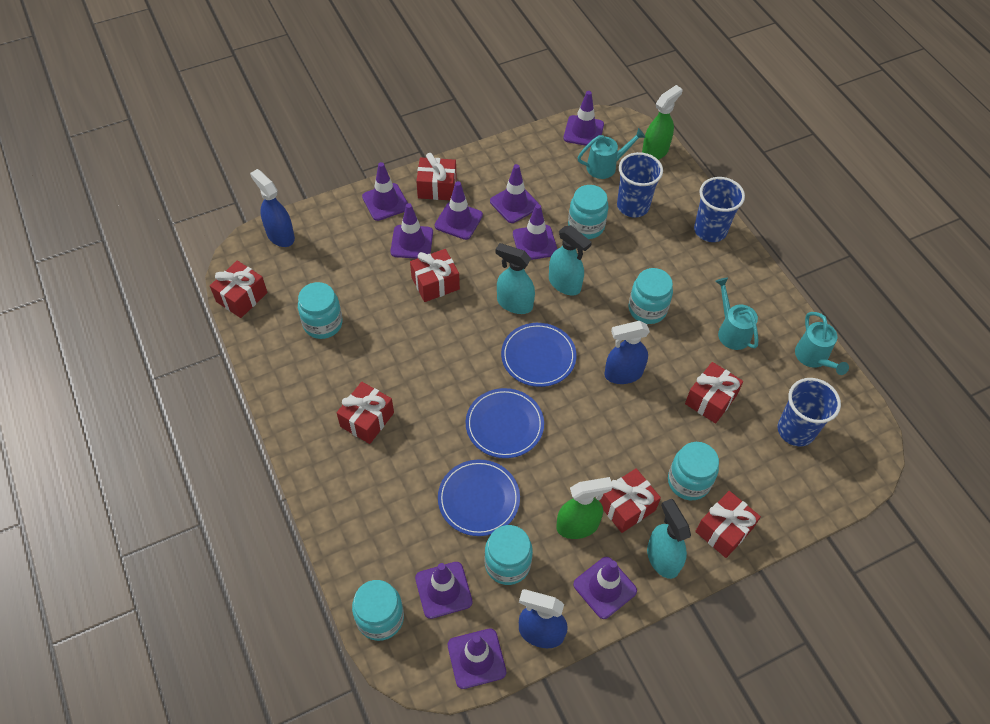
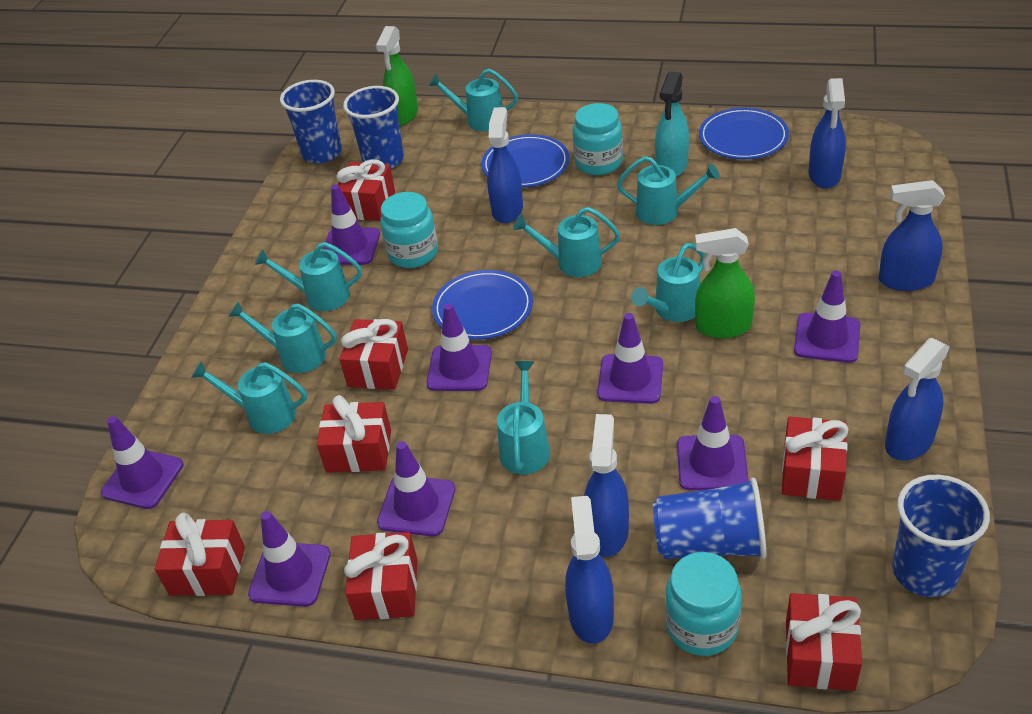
blue cup: 3 -> 4
blue spray bottle: 3 -> 6
purple traffic cone: 9 -> 8
turquoise jar: 6 -> 3
turquoise spray bottle: 3 -> 1
turquoise watering can: 3 -> 8

